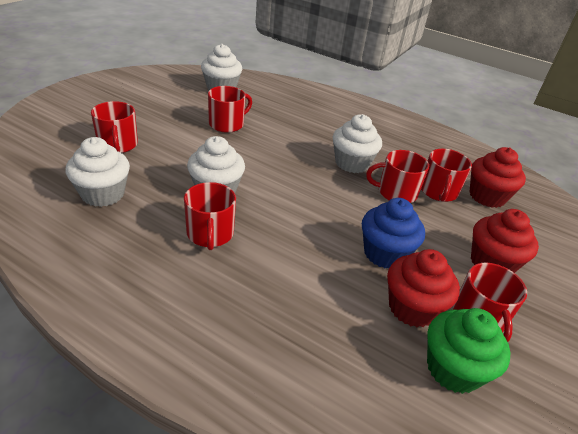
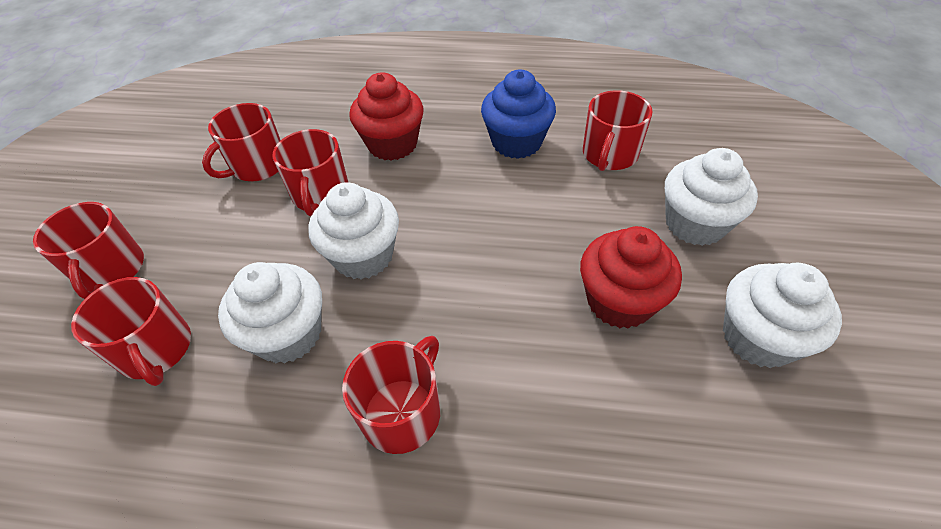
green cupcake: 1 -> 0
red cupcake: 3 -> 2

